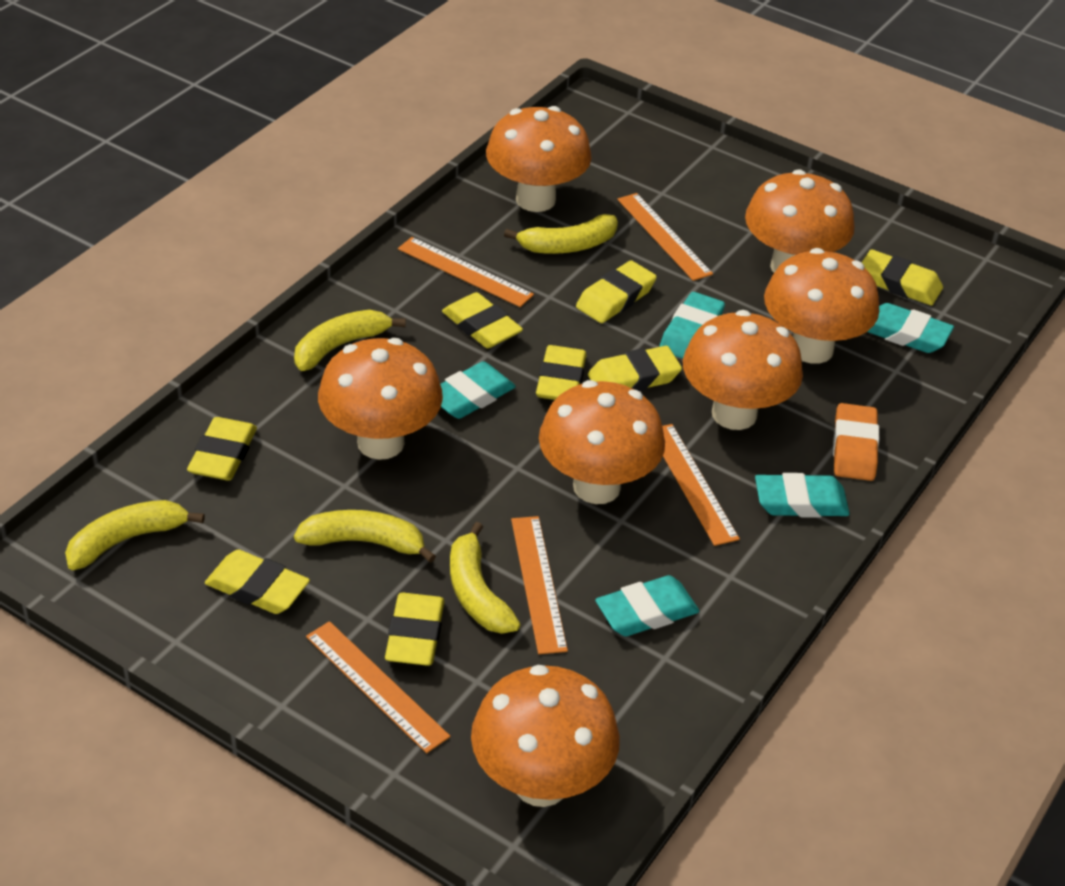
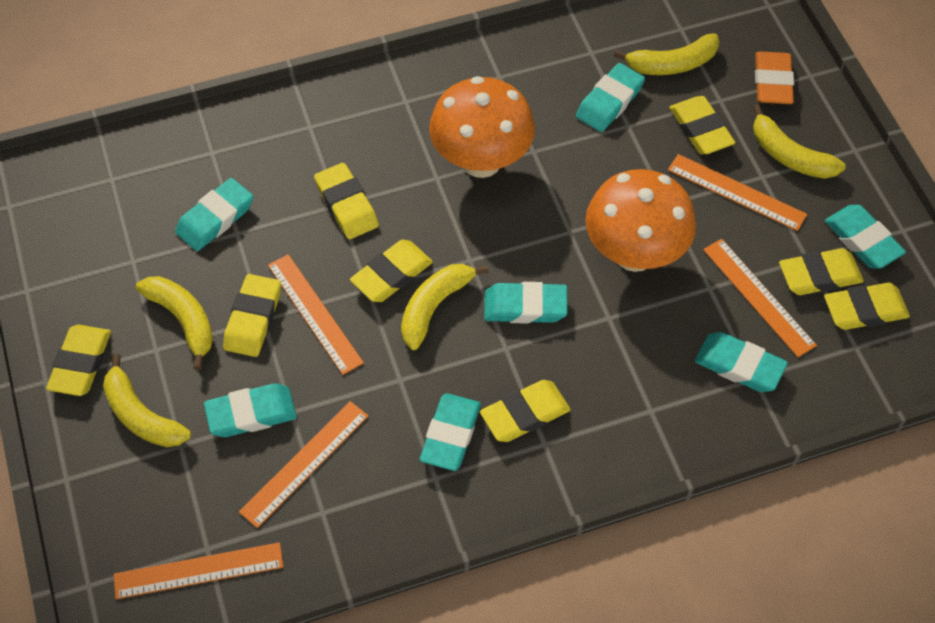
orange mushroom: 7 -> 2
turquoise eraser: 5 -> 7

